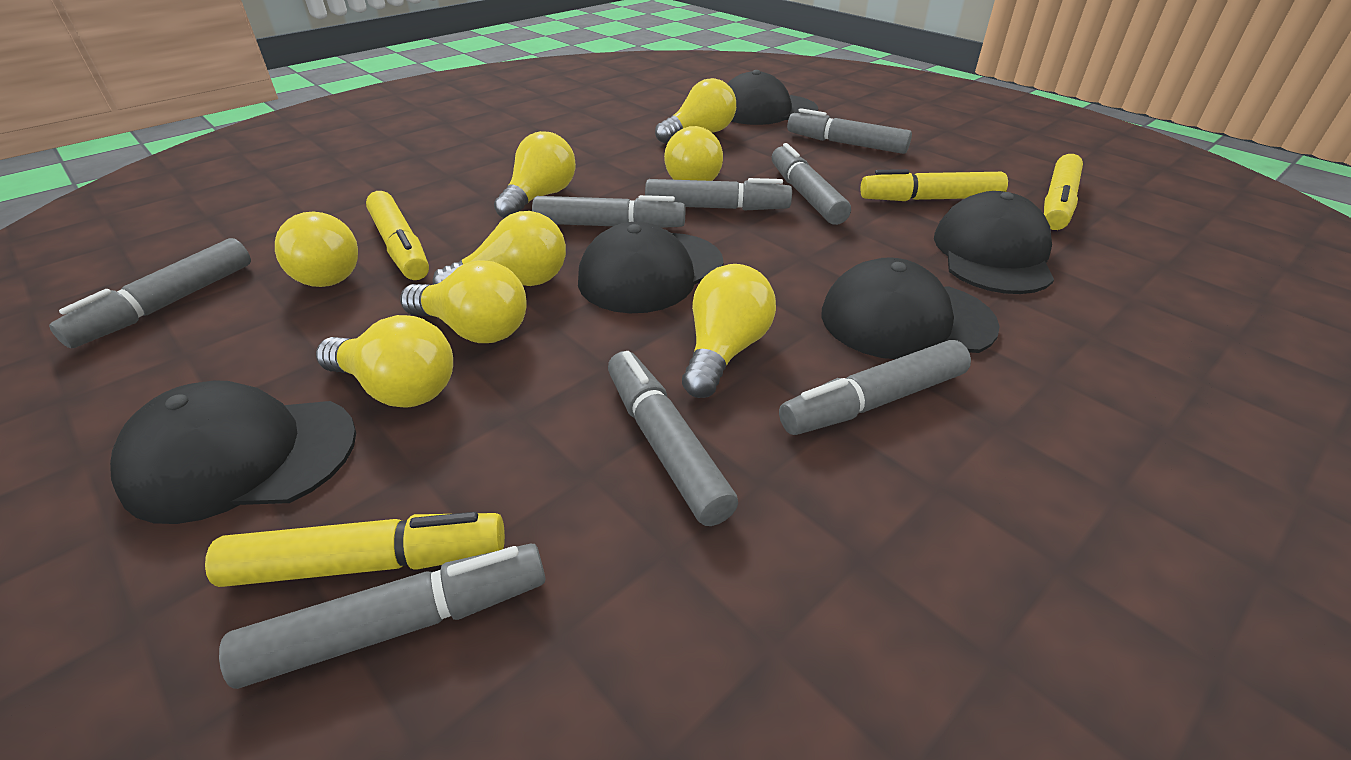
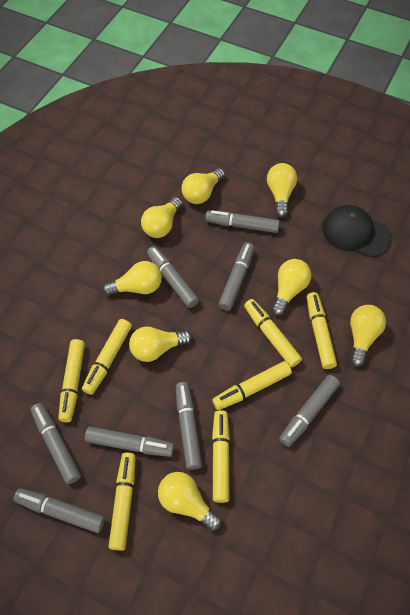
black cap: 5 -> 1
yellow marker: 4 -> 7

